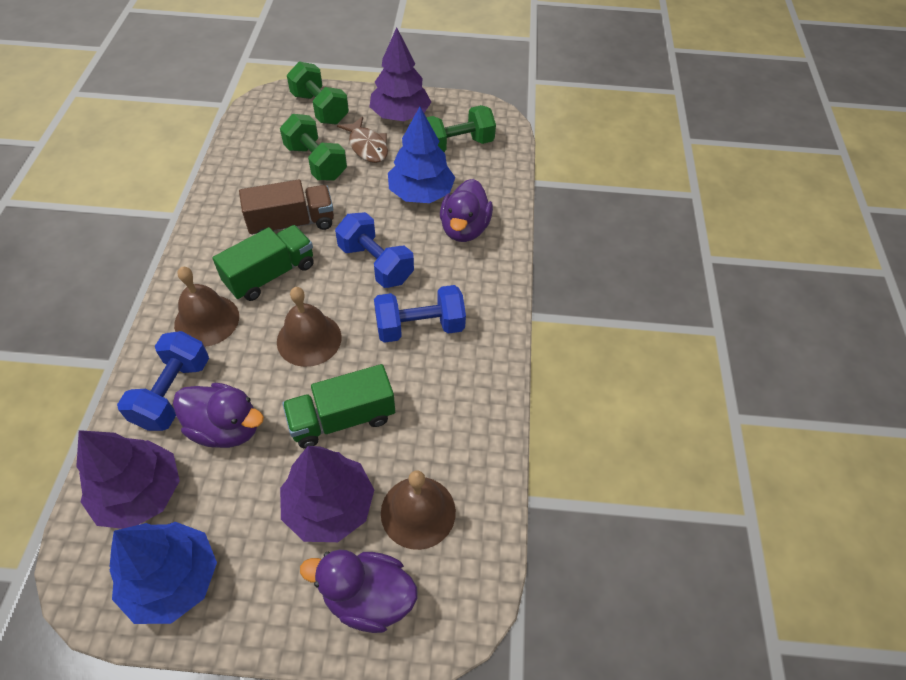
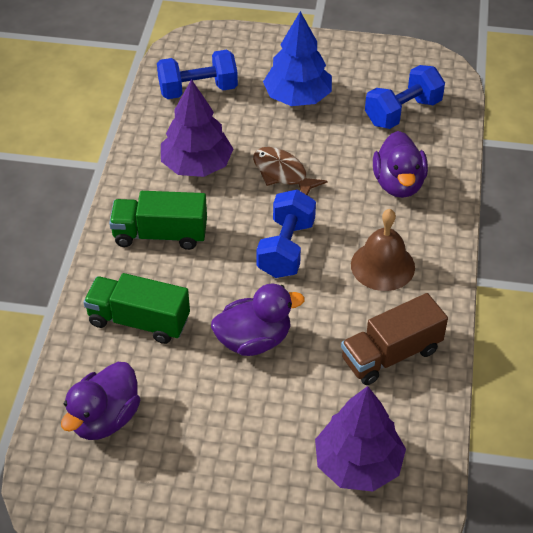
blue tree: 2 -> 1
brown bell: 3 -> 1
green dumbbell: 3 -> 0
purple tree: 3 -> 2

